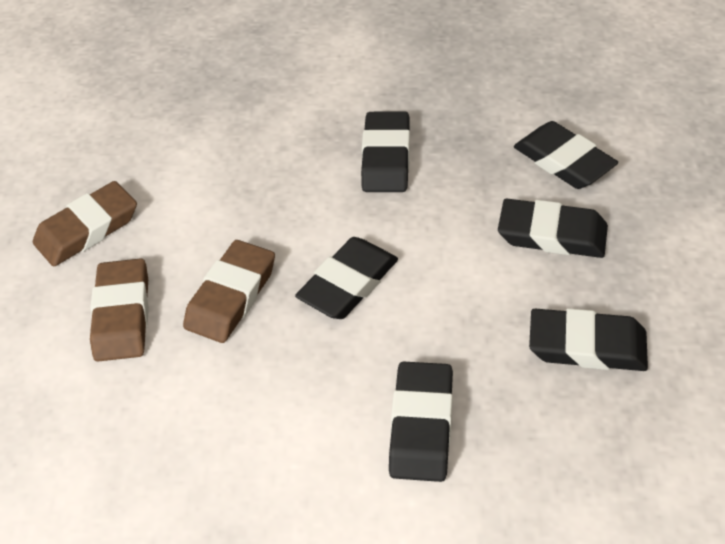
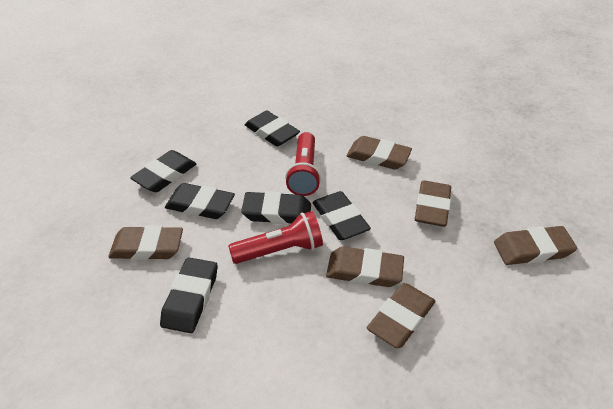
brown eraser: 3 -> 6
red flashlight: 0 -> 2

